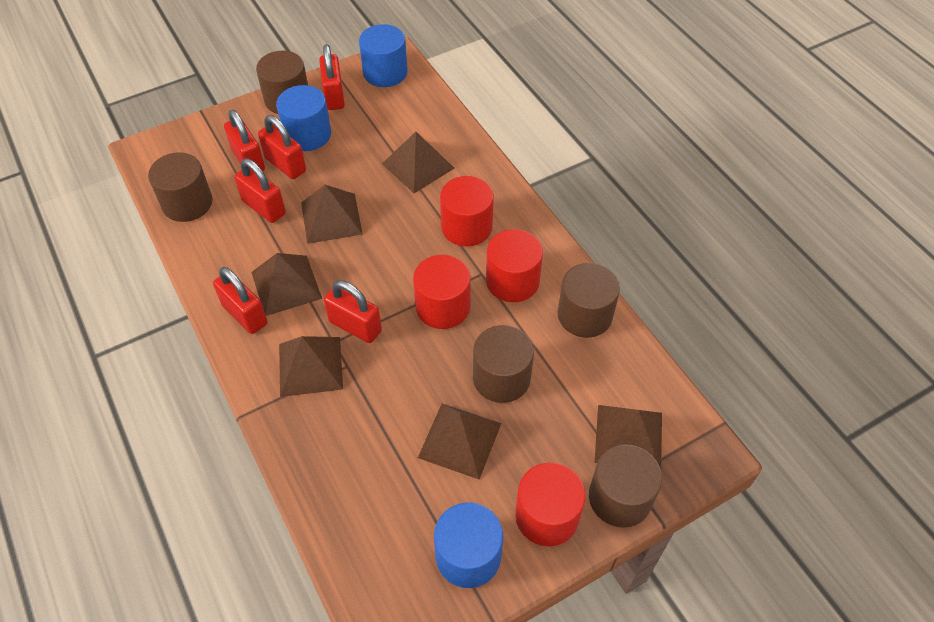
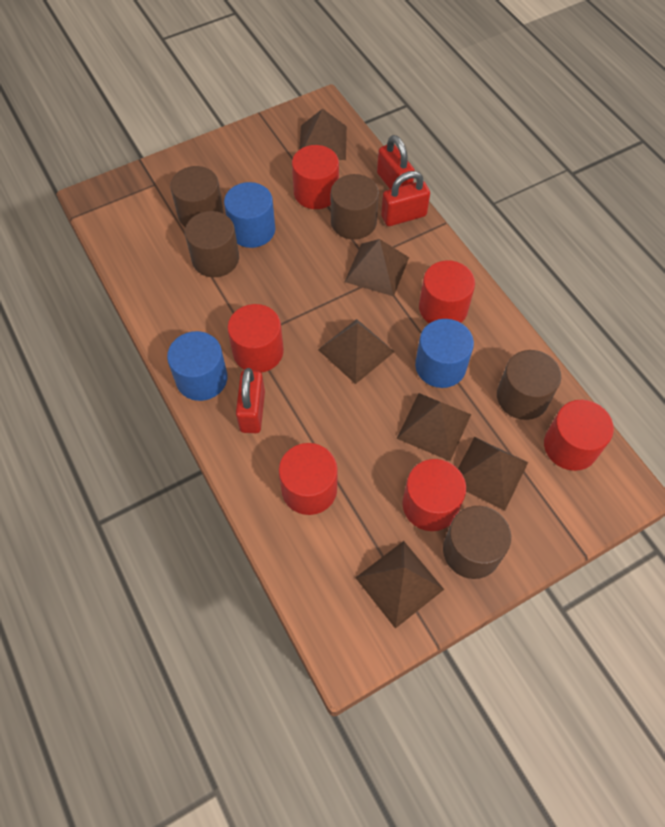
red cylinder: 4 -> 6
red padlock: 6 -> 3

